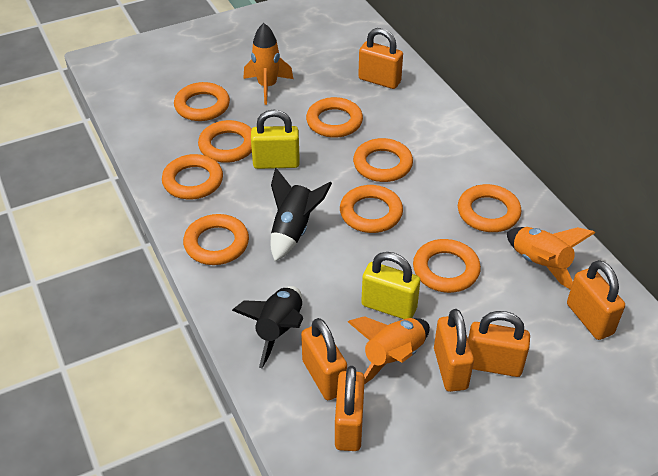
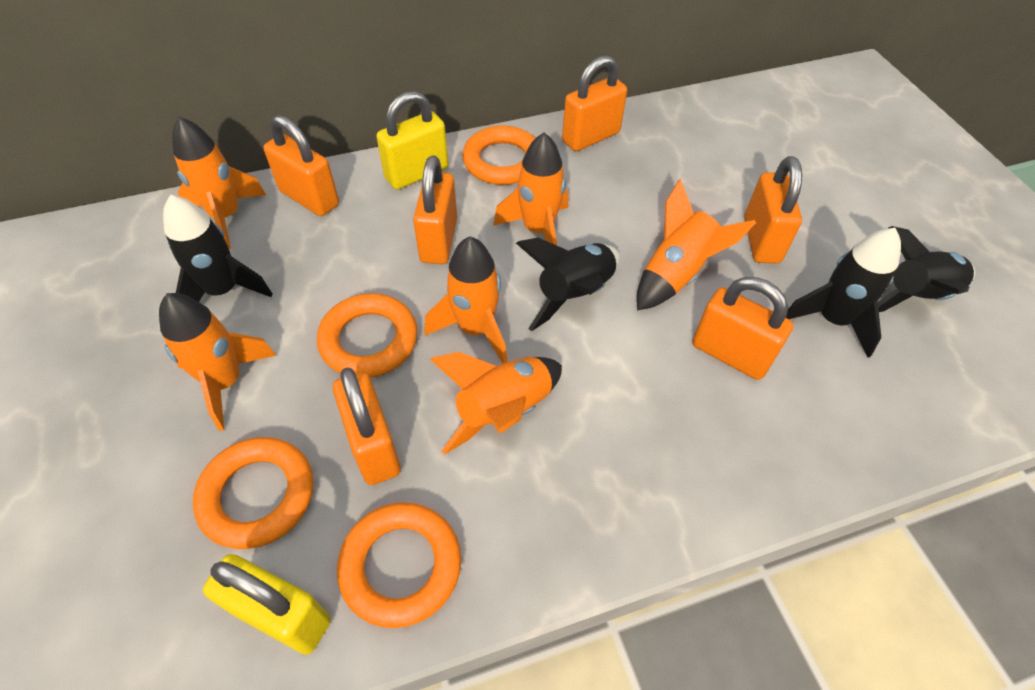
black rocket: 2 -> 4
orange ring: 9 -> 4
orange rocket: 3 -> 6

